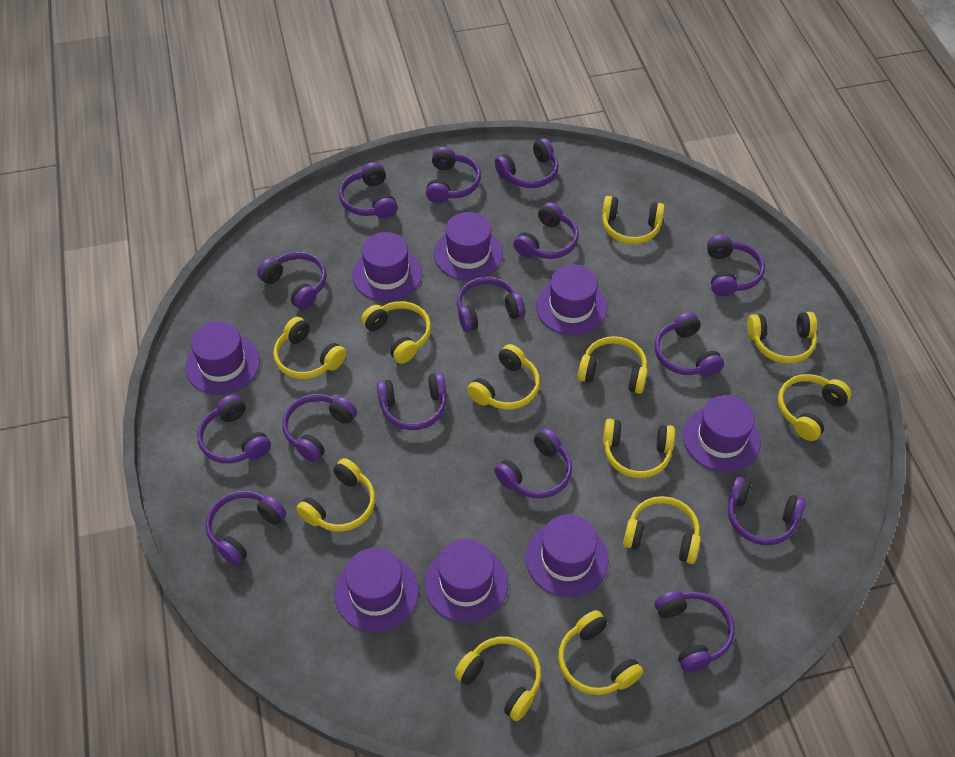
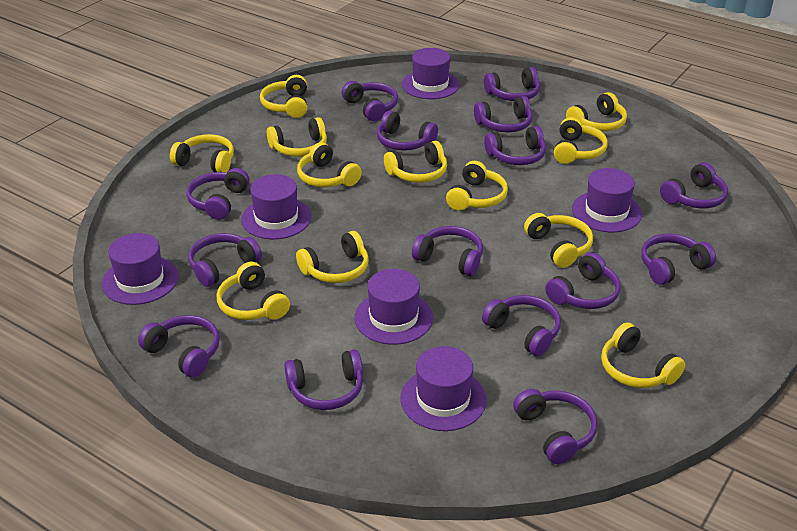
purple hat: 8 -> 6

